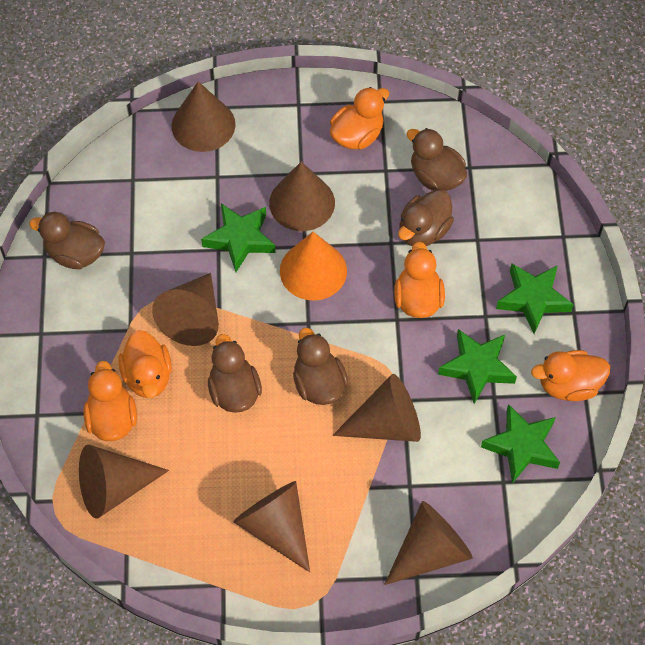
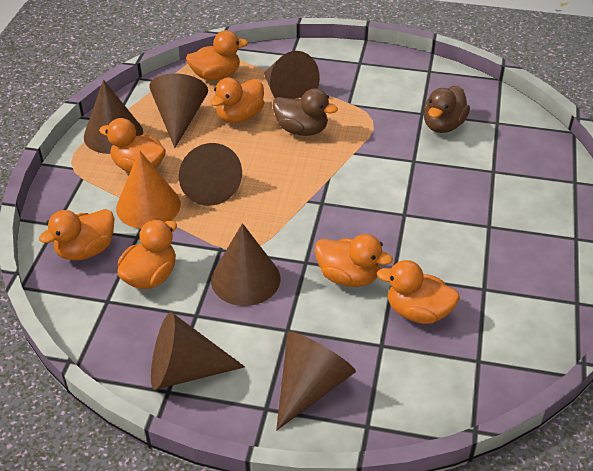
brown duck: 5 -> 2
green star: 4 -> 0
orange duck: 5 -> 7

